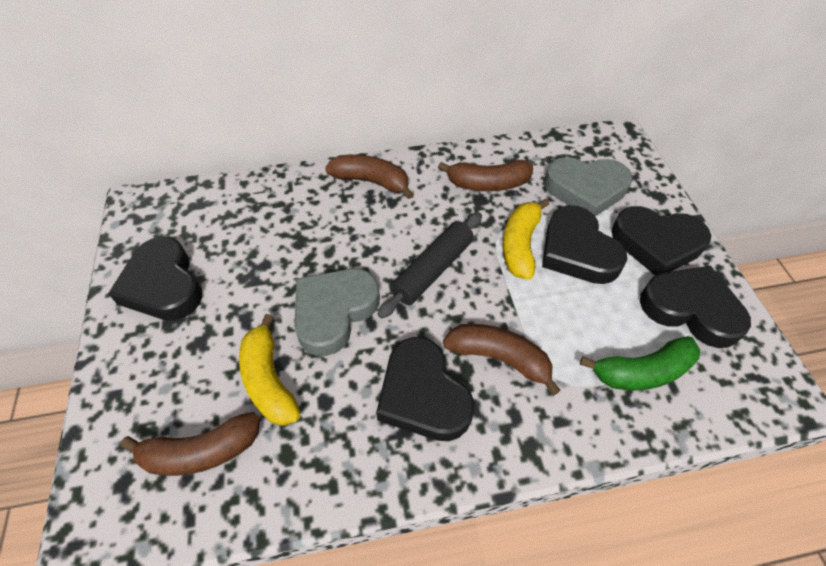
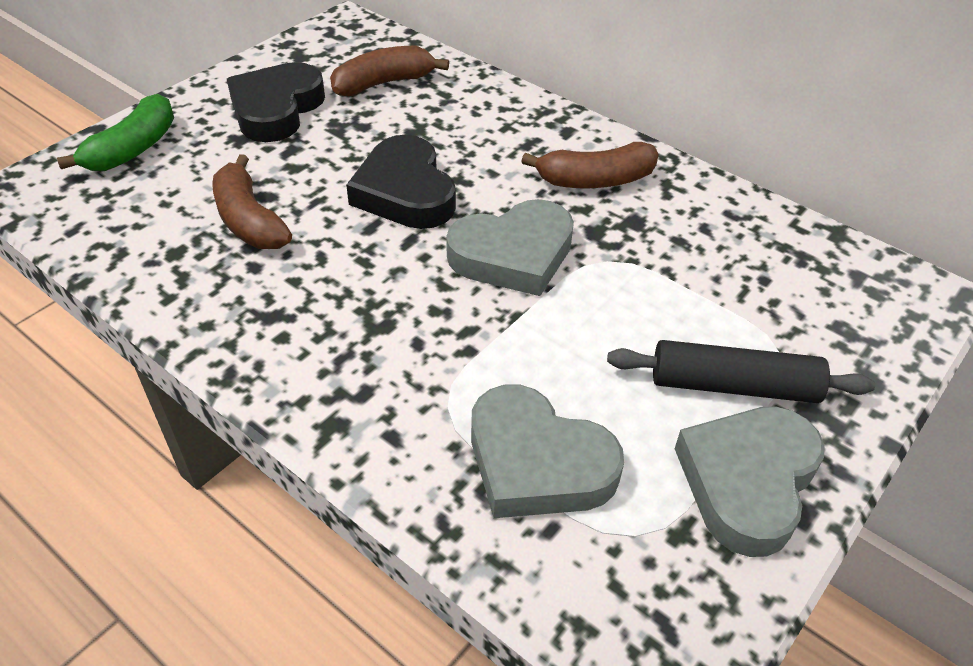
black heart: 5 -> 2
brown banana: 4 -> 3
grey heart: 2 -> 3
yellow banana: 2 -> 0

